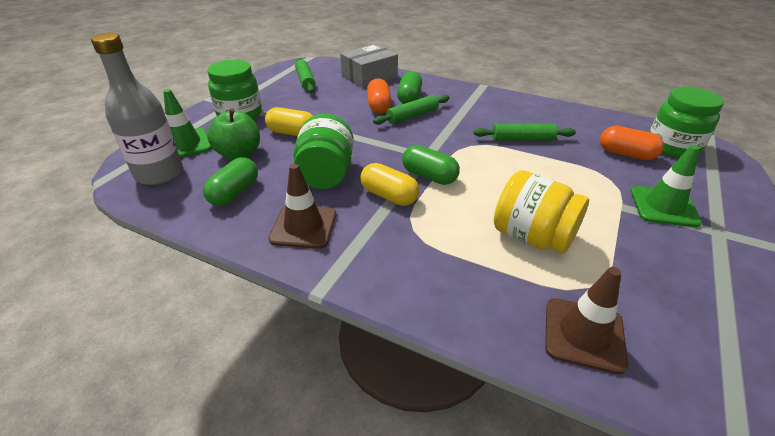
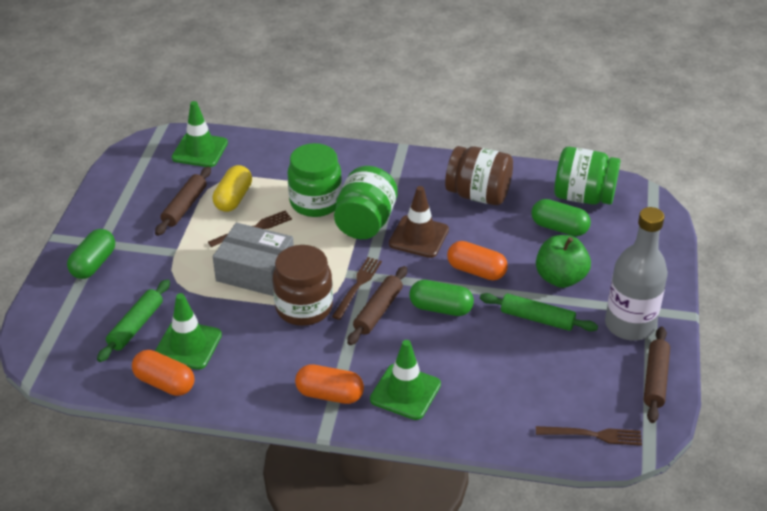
brown fork: 0 -> 3
brown jar: 0 -> 2
brown rolling pin: 0 -> 3
brown traffic cone: 2 -> 1
green rolling pin: 3 -> 2
green traffic cone: 2 -> 3
orange capsule: 2 -> 3
yellow capsule: 2 -> 1
yellow jar: 1 -> 0

